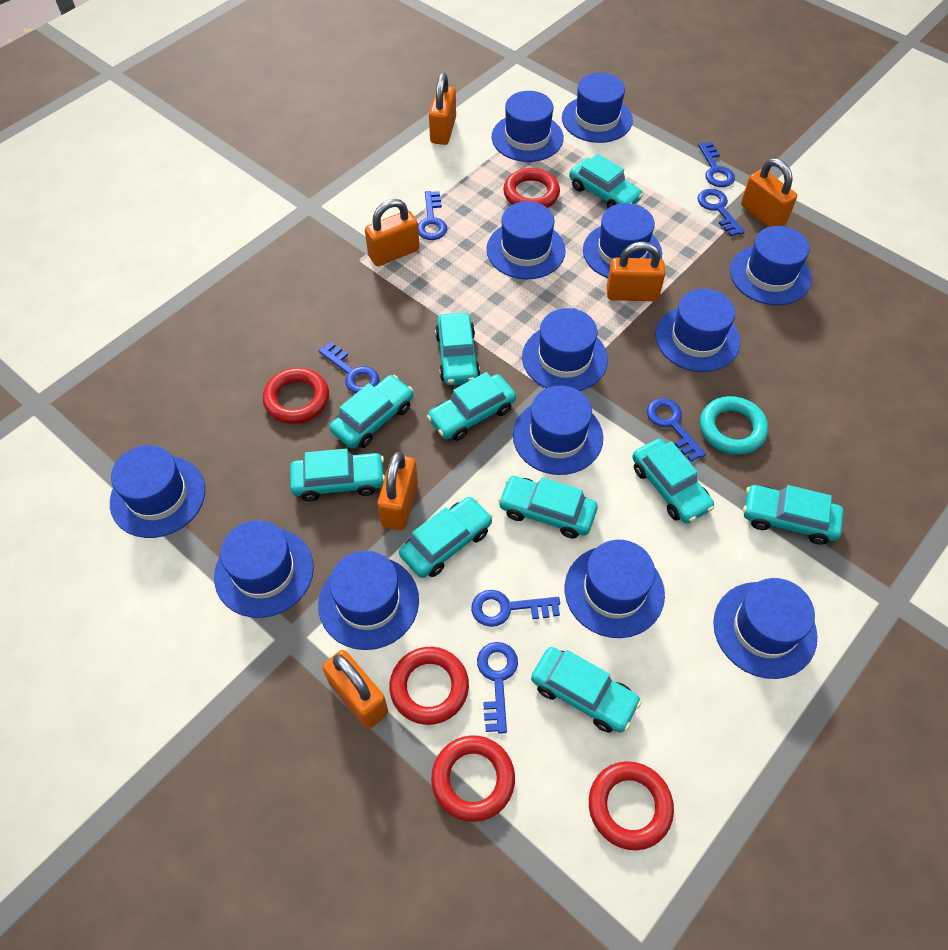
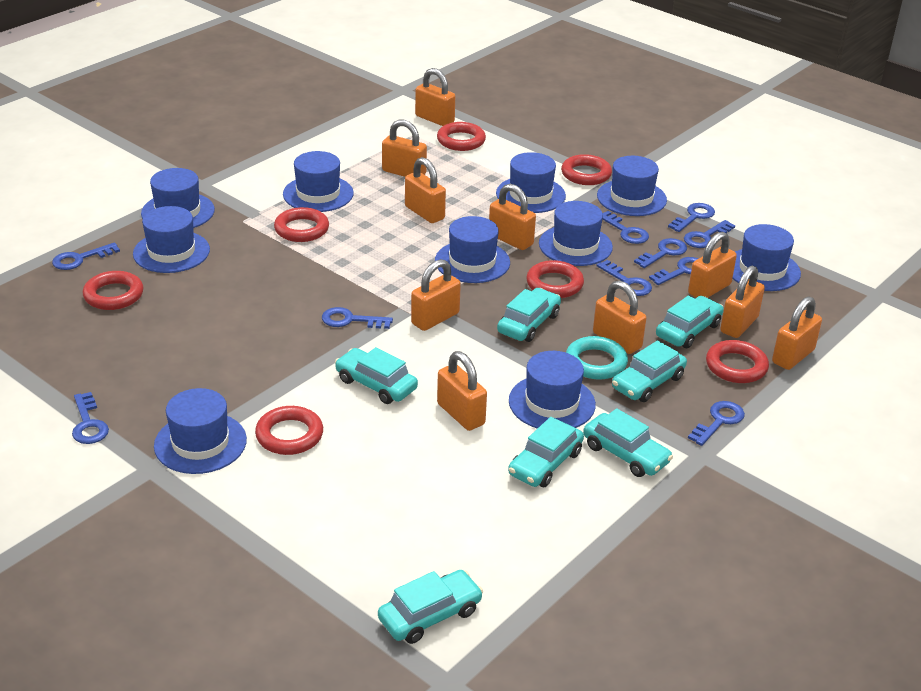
blue hat: 13 -> 10
blue key: 7 -> 10
orange padlock: 6 -> 10
red ring: 5 -> 7
turquoise car: 10 -> 7

